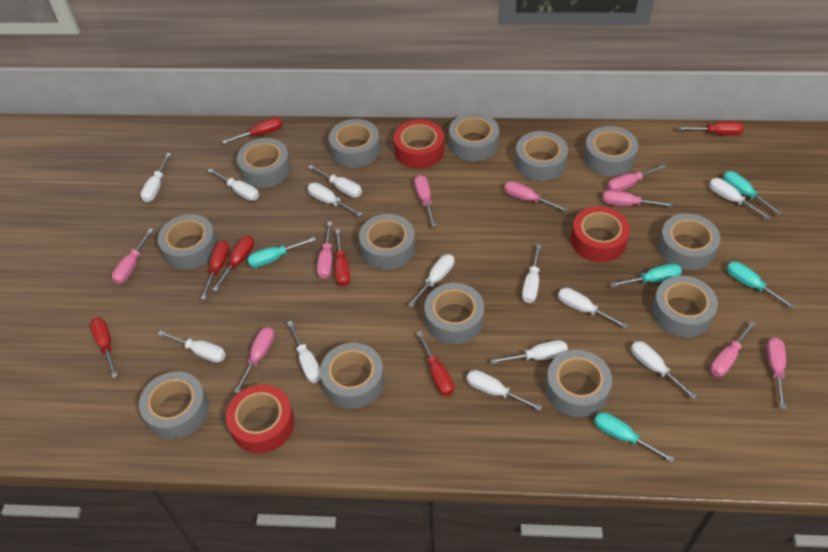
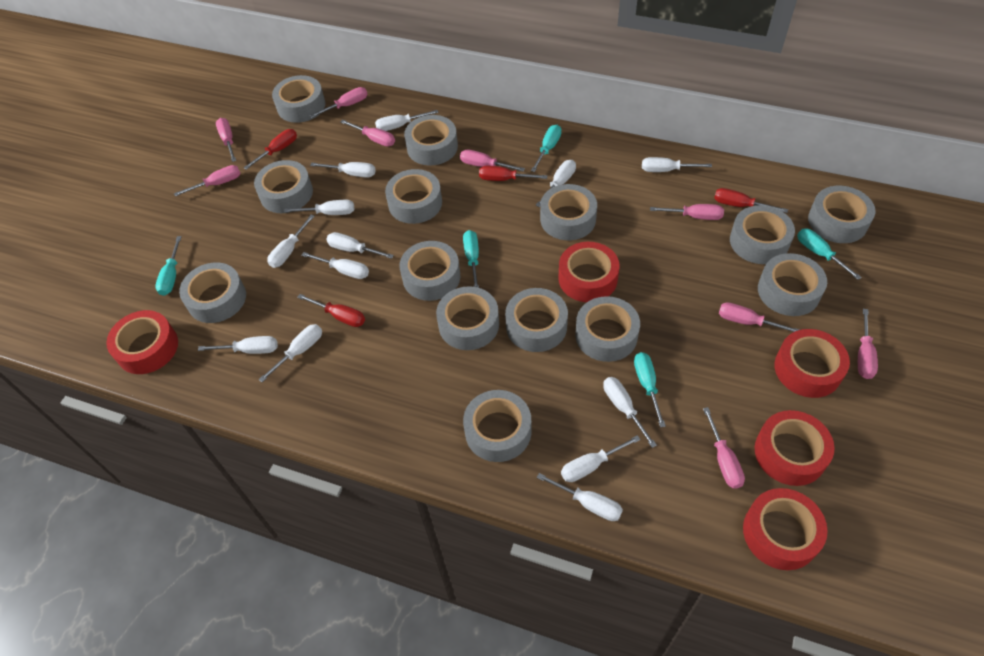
grey tape: 13 -> 14
red screwdriver: 7 -> 4
red tape: 3 -> 5

